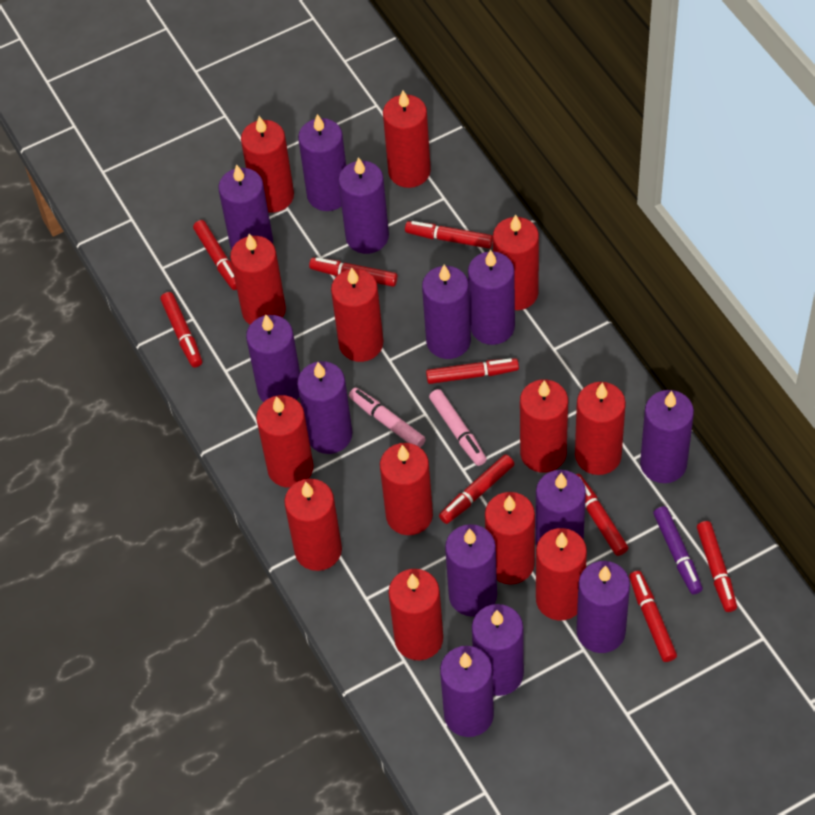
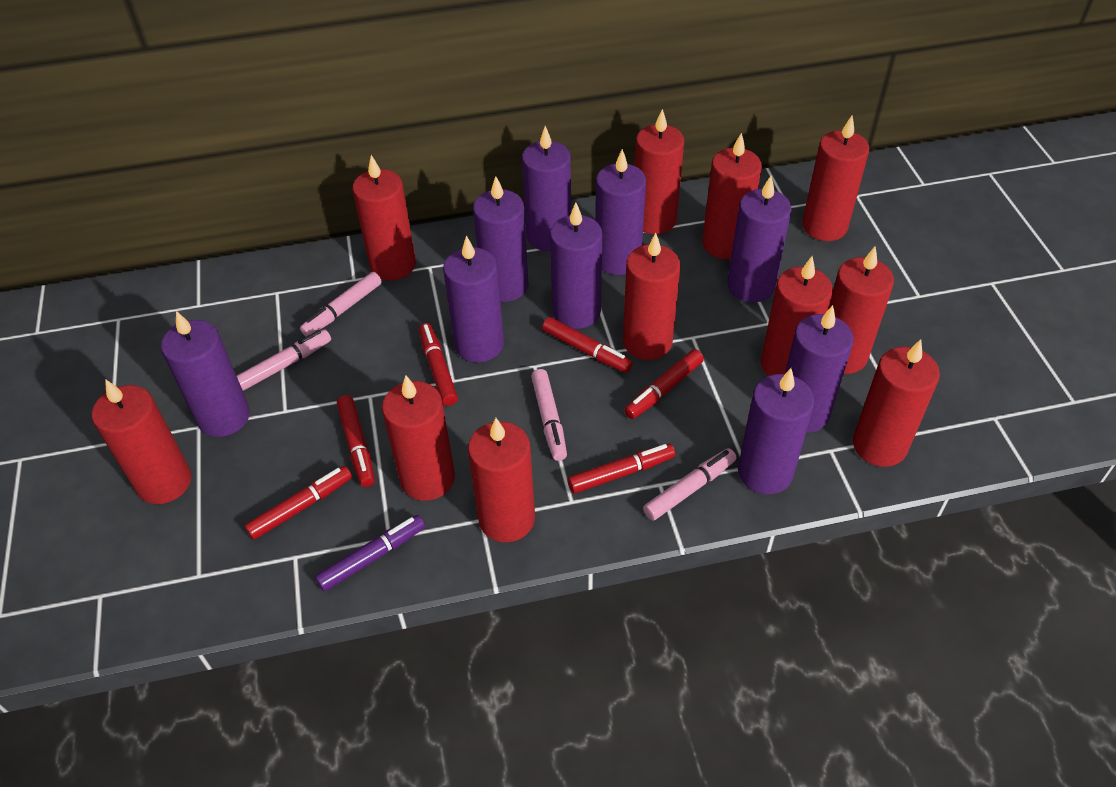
pink marker: 2 -> 4
purple candle: 13 -> 9
red candle: 13 -> 11
red marker: 9 -> 6

